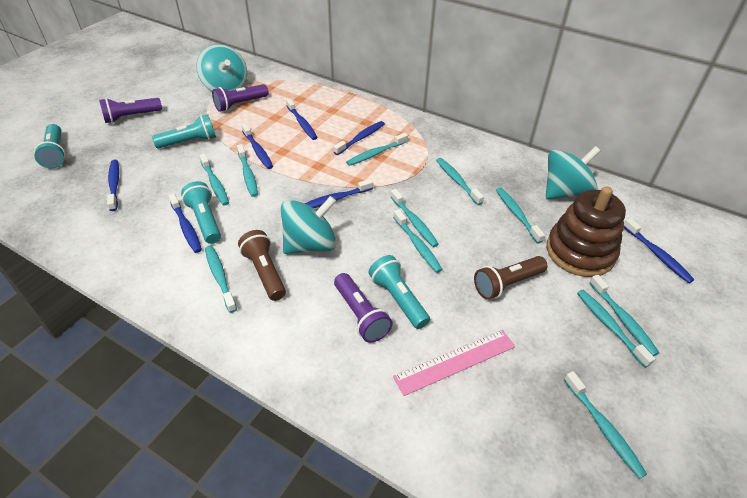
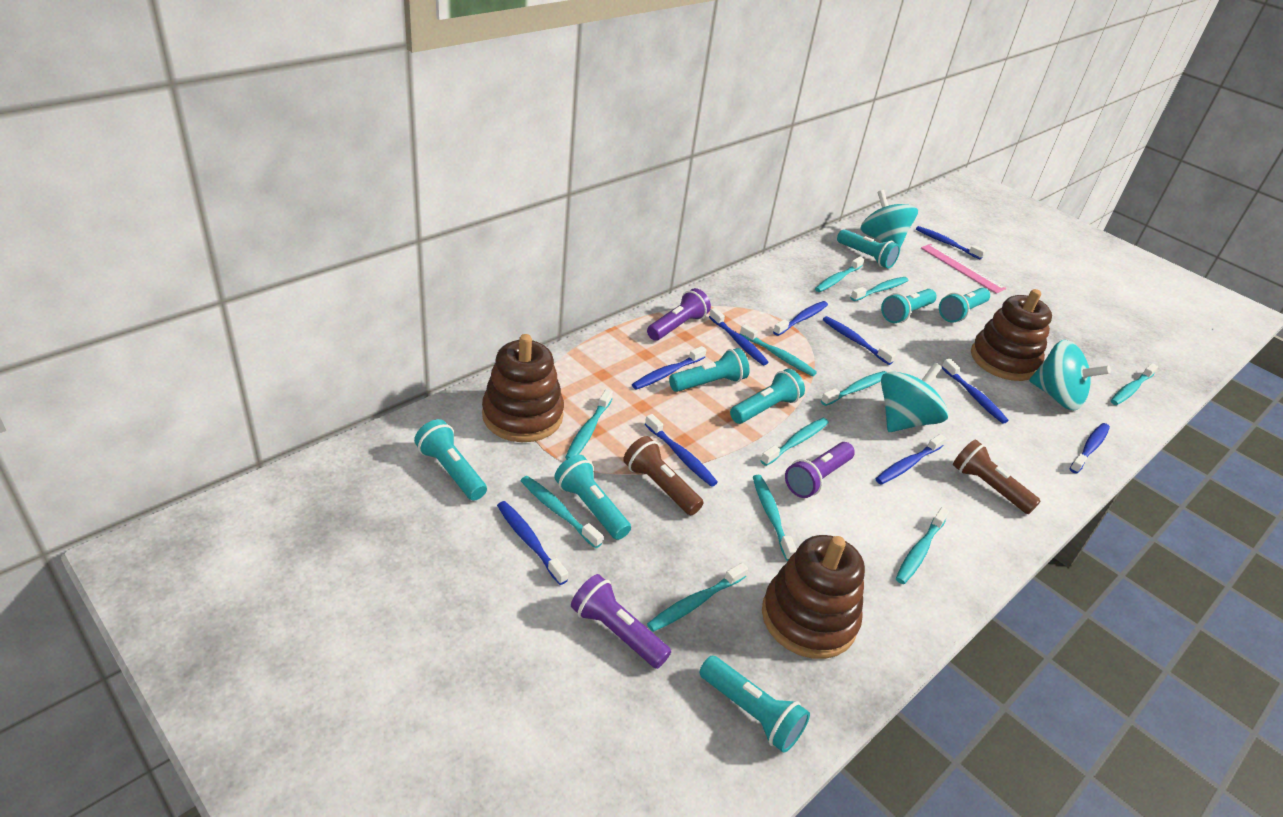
blue toothbrush: 7 -> 10
brown stacking toy: 1 -> 3
turquoise flashlight: 4 -> 8

